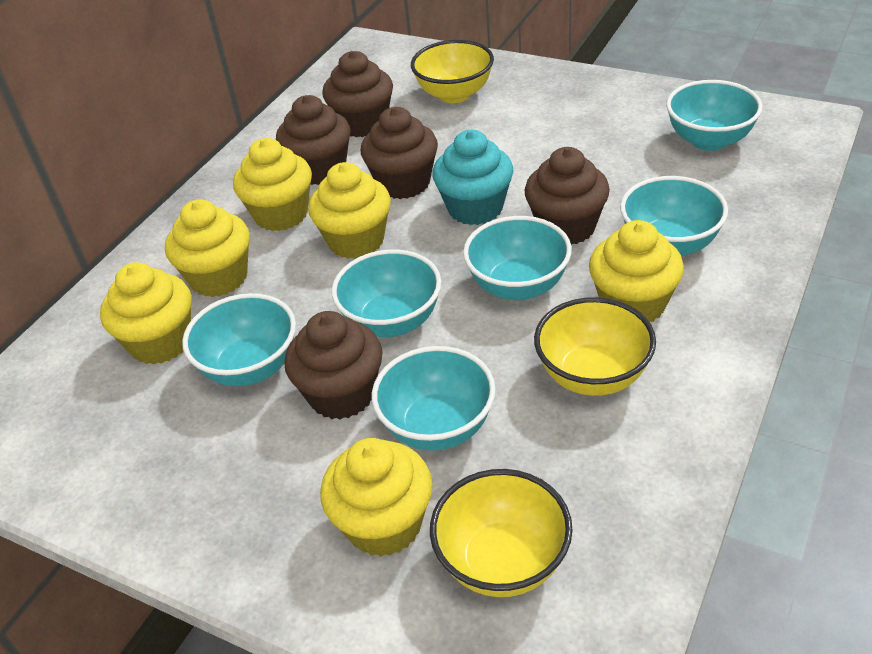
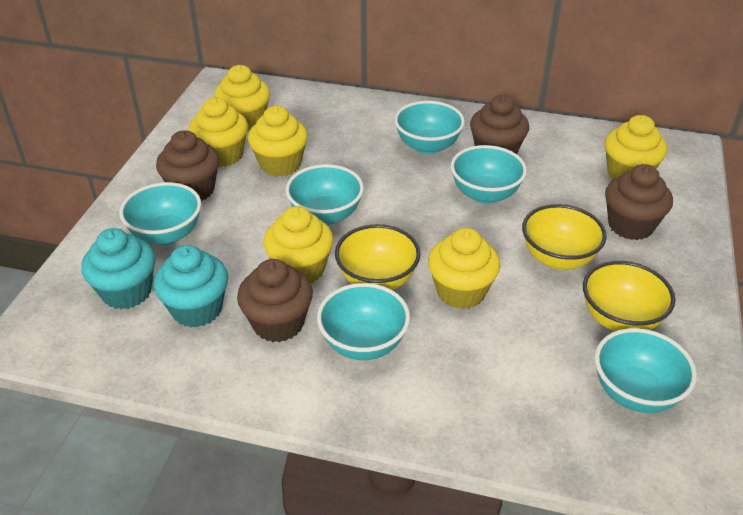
brown cupcake: 5 -> 4
turquoise cupcake: 1 -> 2

